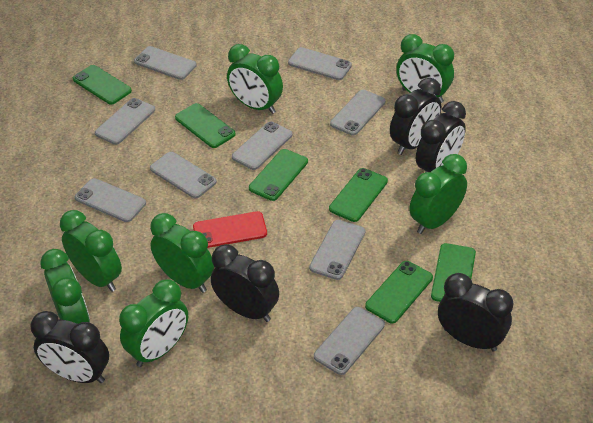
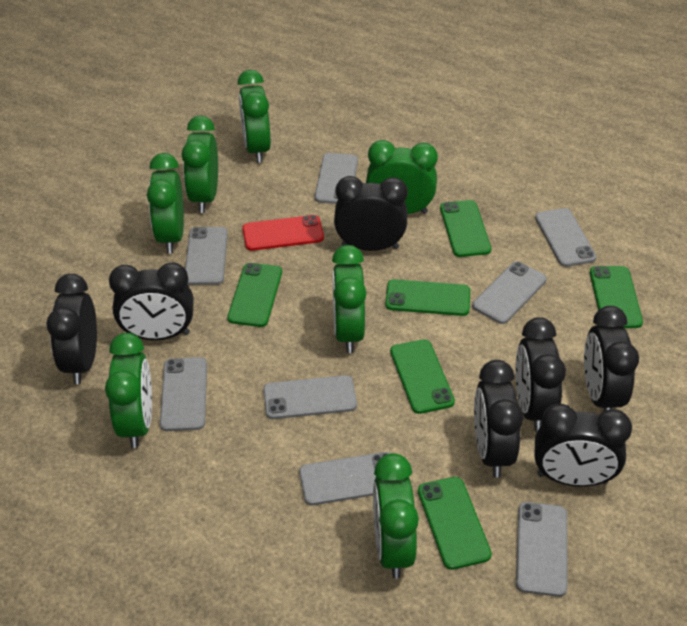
black clock: 5 -> 7
grey phone: 9 -> 8

